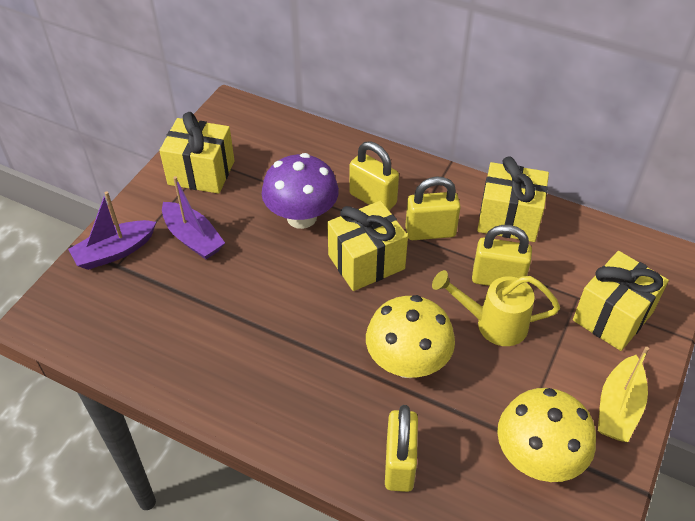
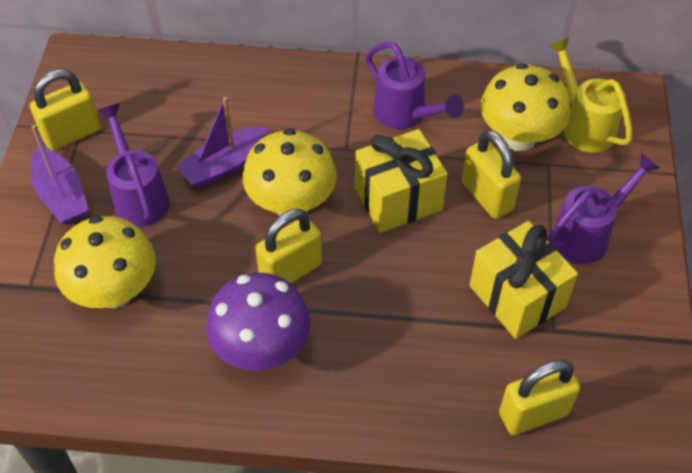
purple watering can: 0 -> 3
yellow boat: 1 -> 0
yellow gift: 4 -> 2
yellow mushroom: 2 -> 3

